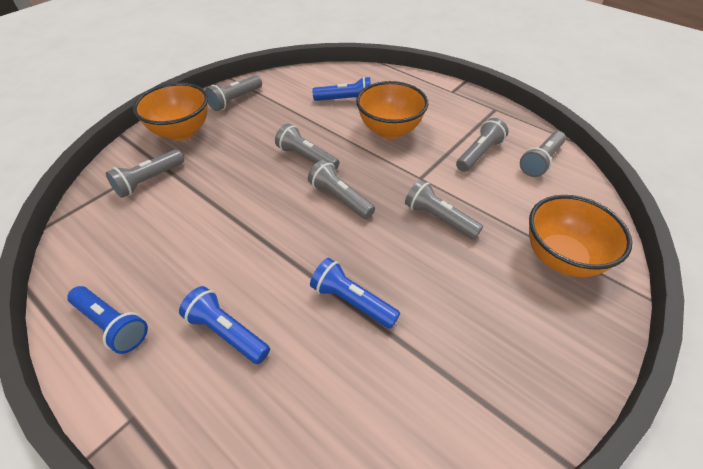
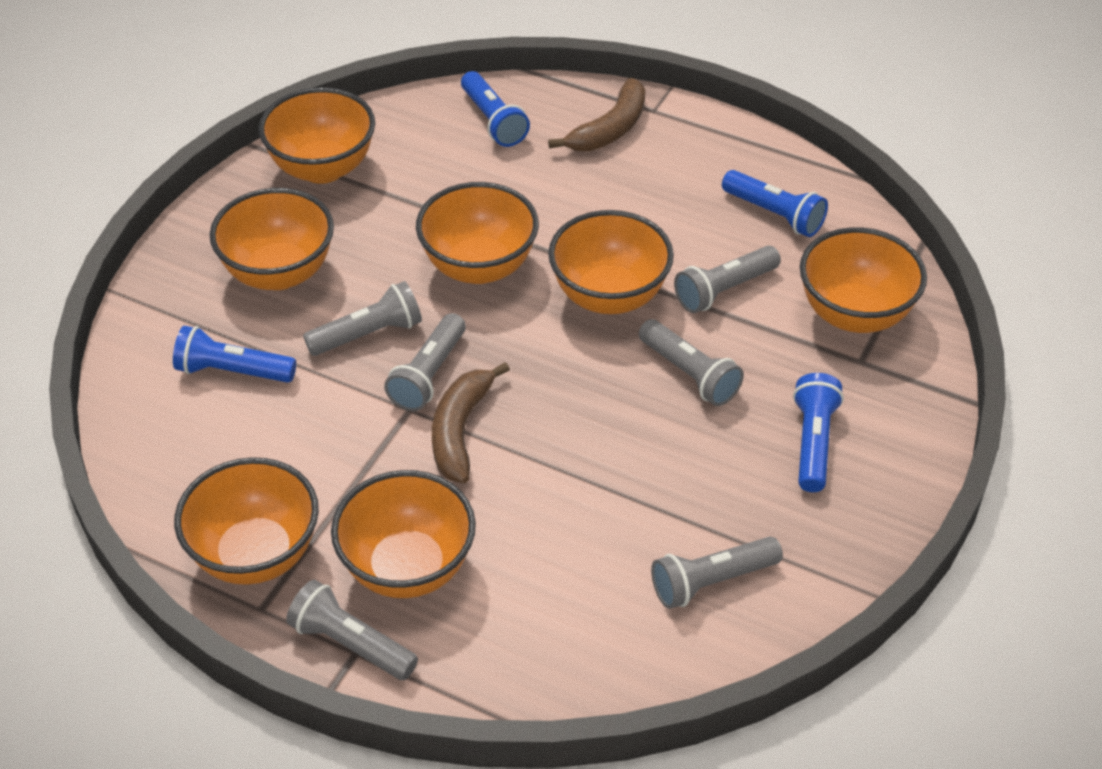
brown banana: 0 -> 2
grey flashlight: 7 -> 6
orange bowl: 3 -> 7

